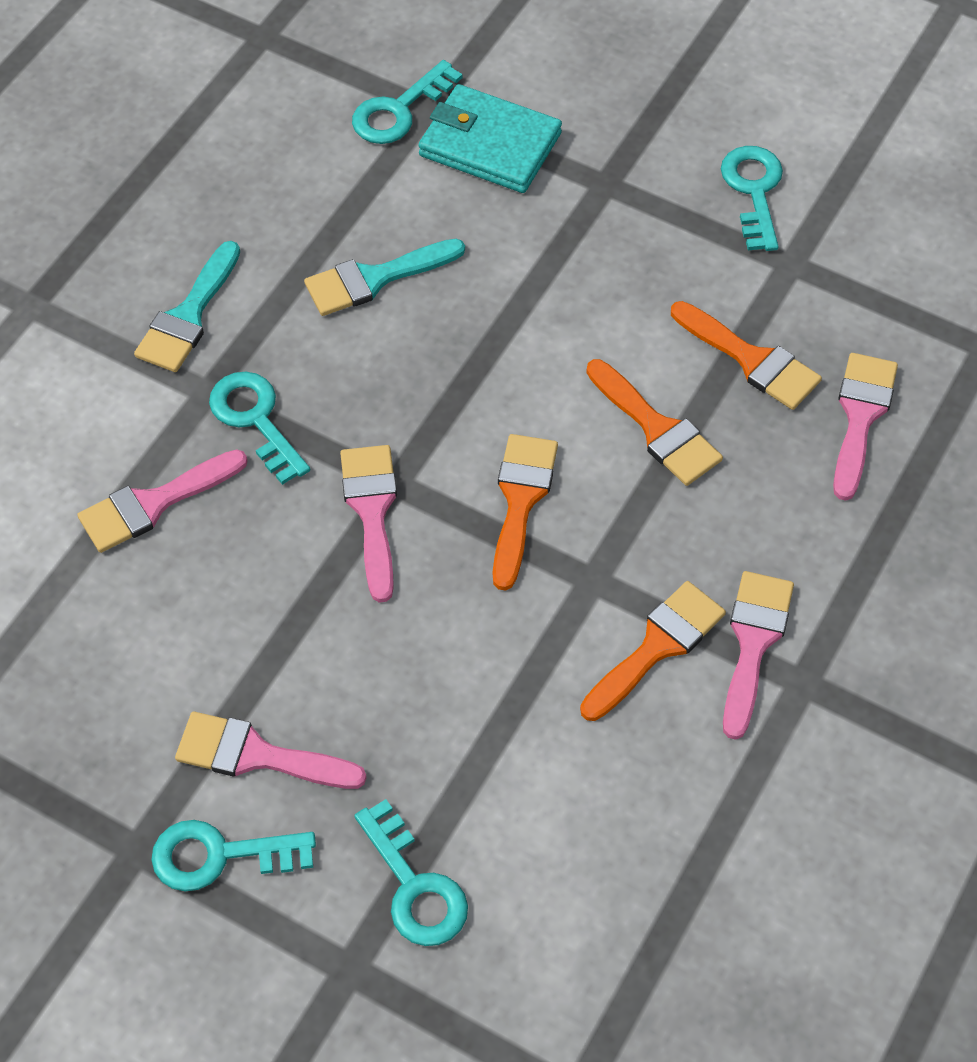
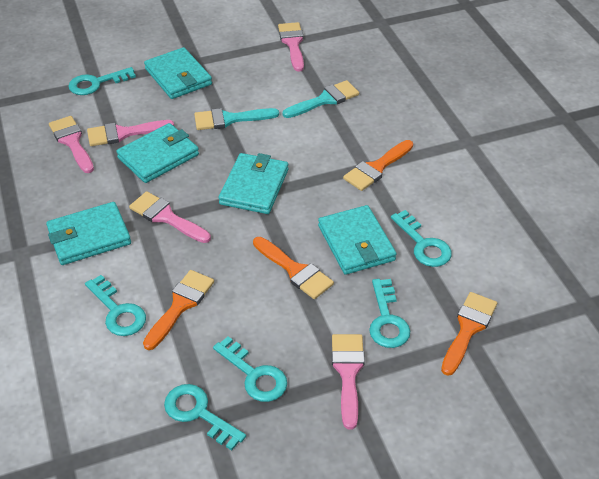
turquoise key: 5 -> 6
turquoise wallet: 1 -> 5

